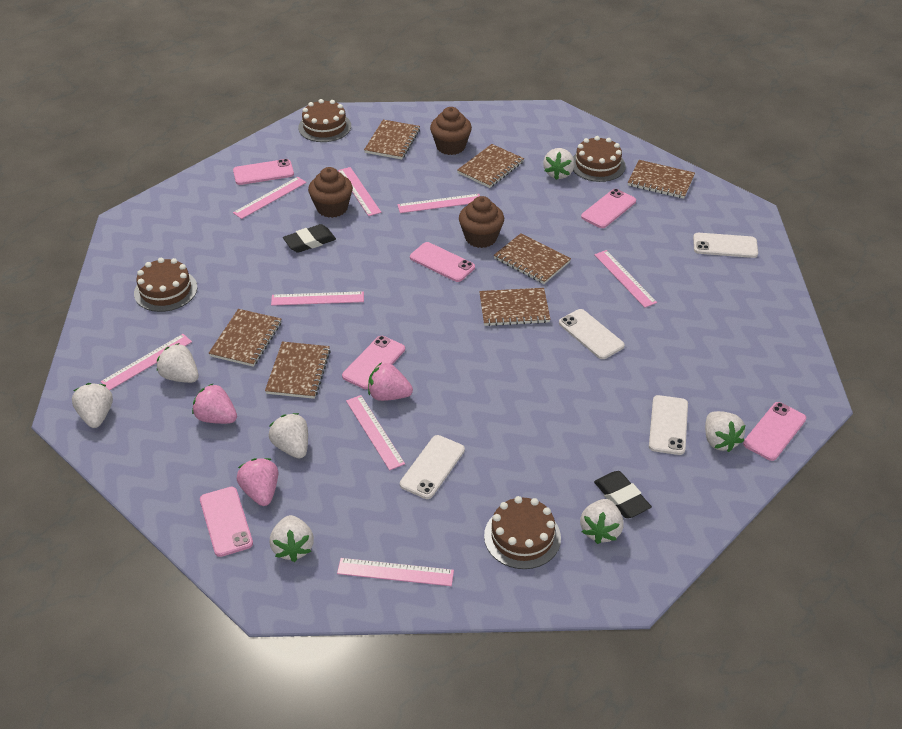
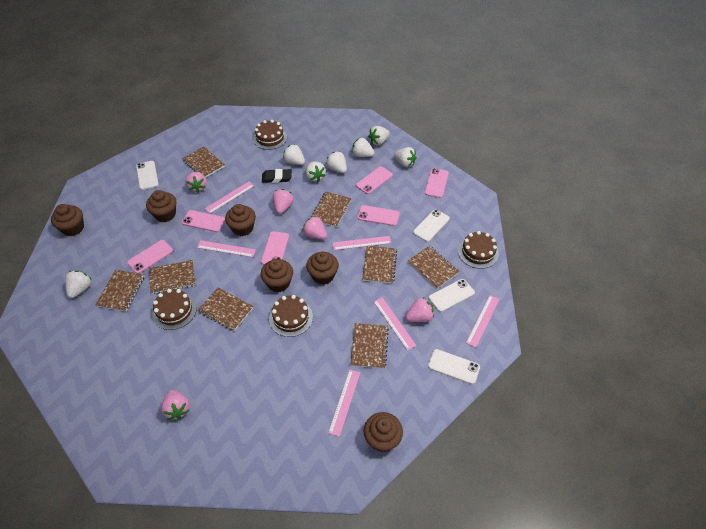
black eraser: 2 -> 1
brown cupcake: 3 -> 6
brown notebook: 7 -> 8
pink ruler: 8 -> 6
pink strawberry: 3 -> 5

